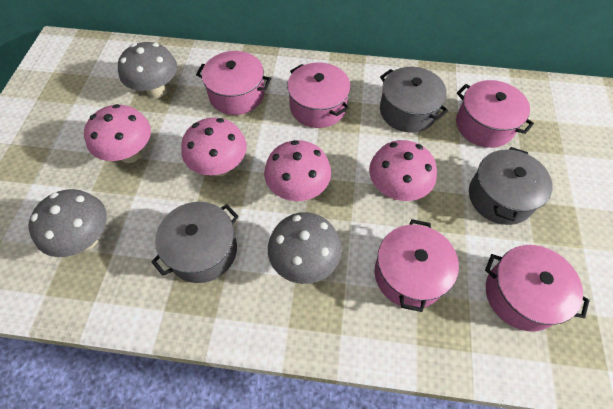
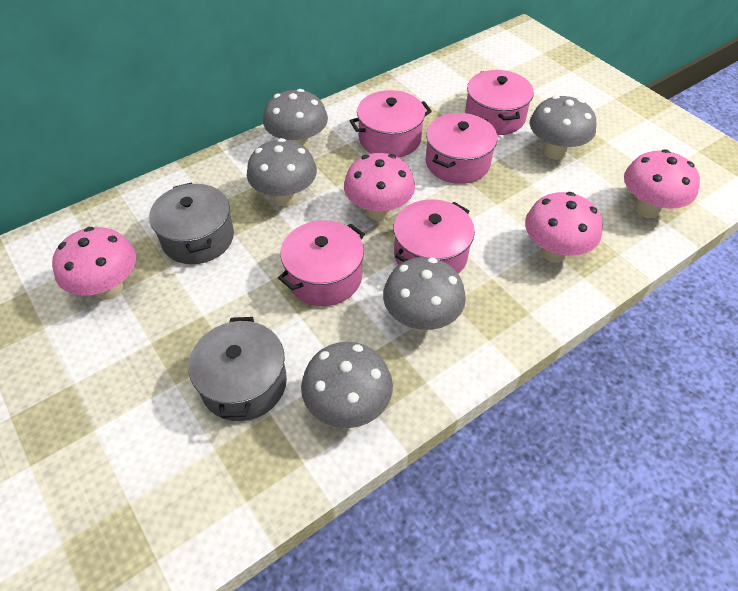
grey mushroom: 3 -> 5
grey pot: 3 -> 2

